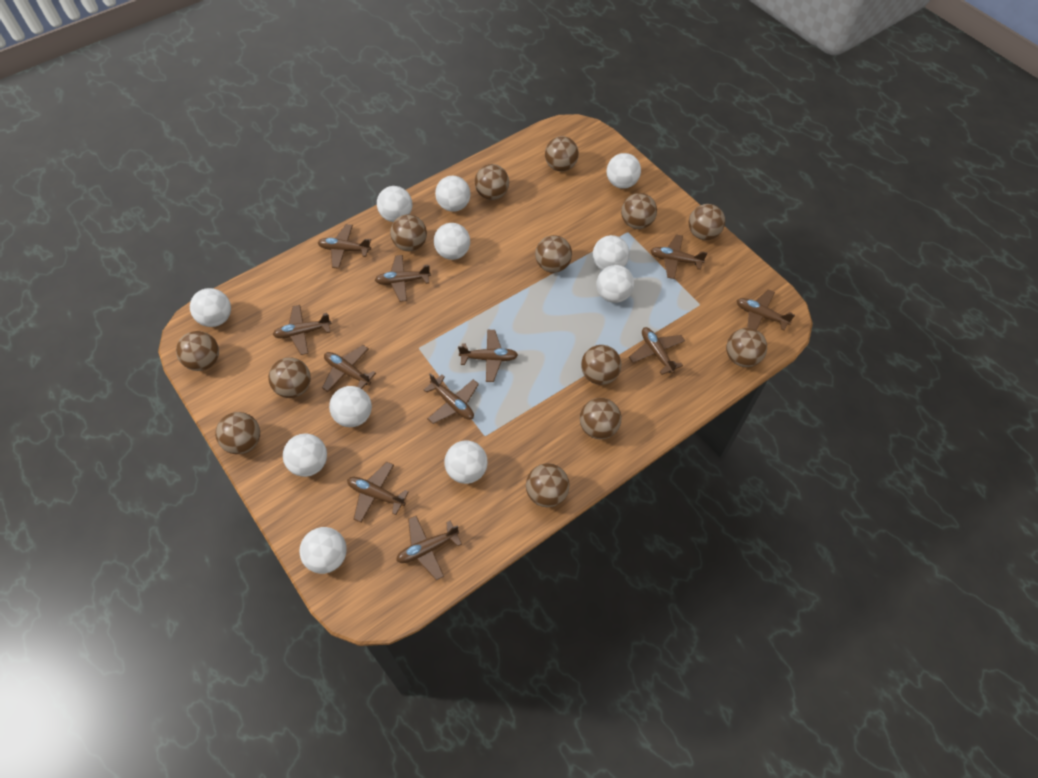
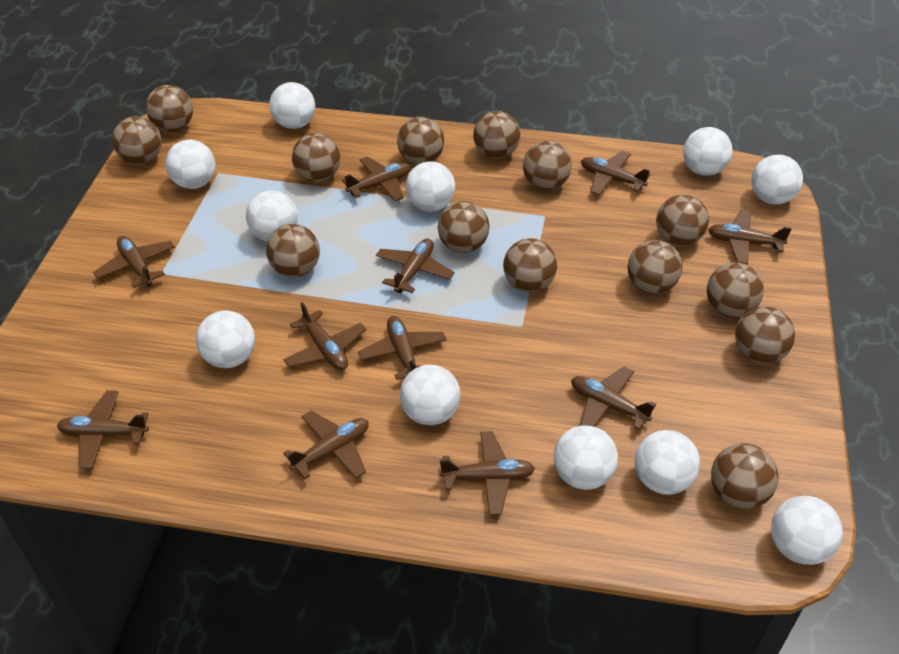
brown ball: 13 -> 14

